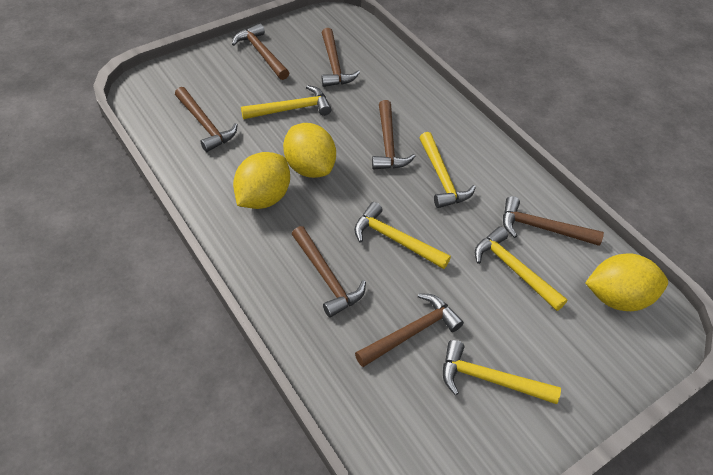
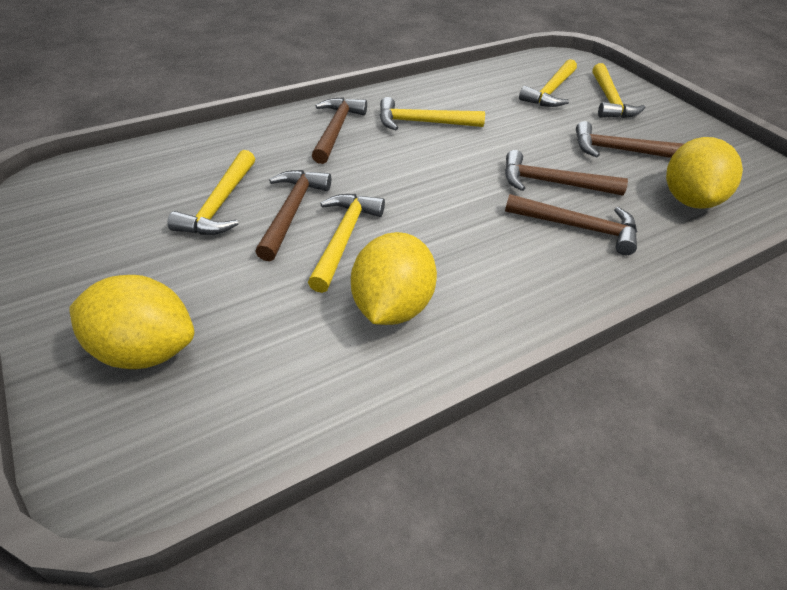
brown hammer: 7 -> 5

